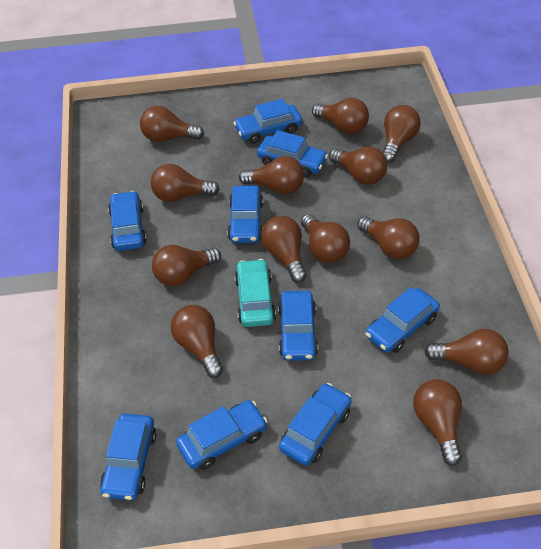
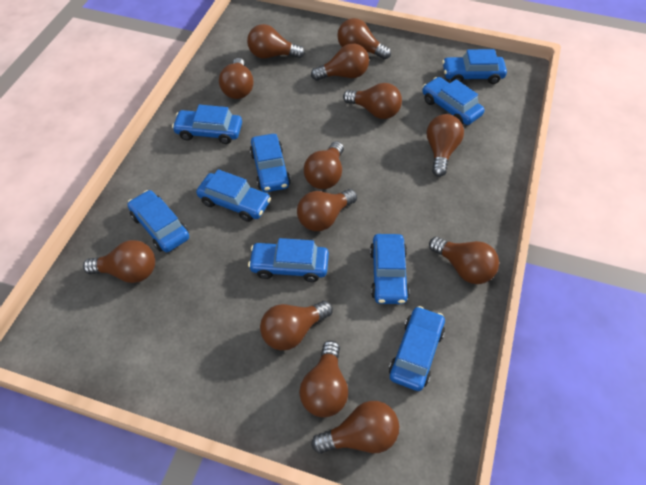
turquoise car: 1 -> 0

